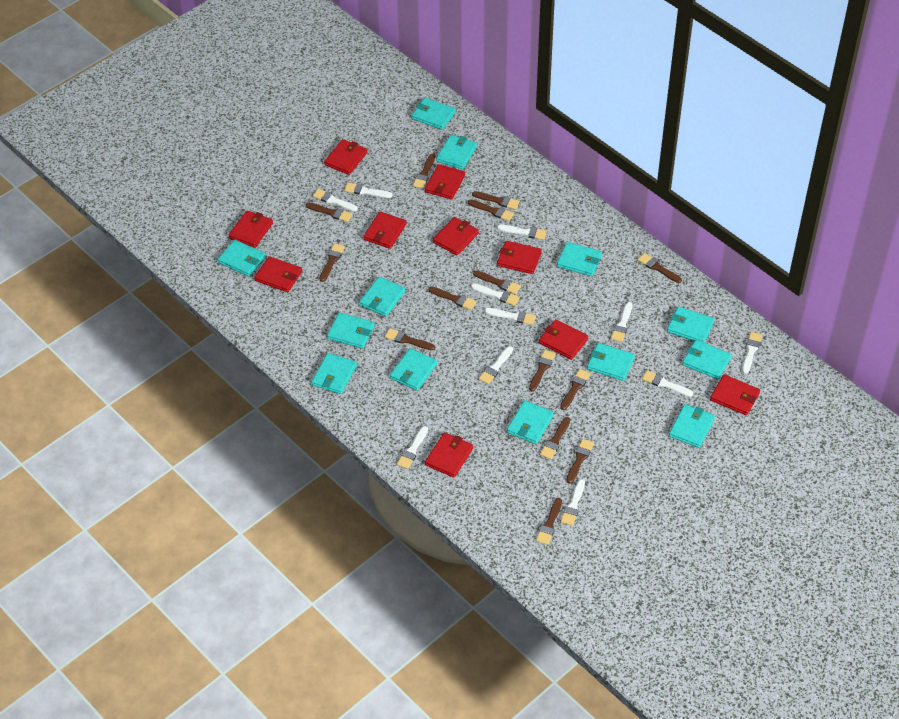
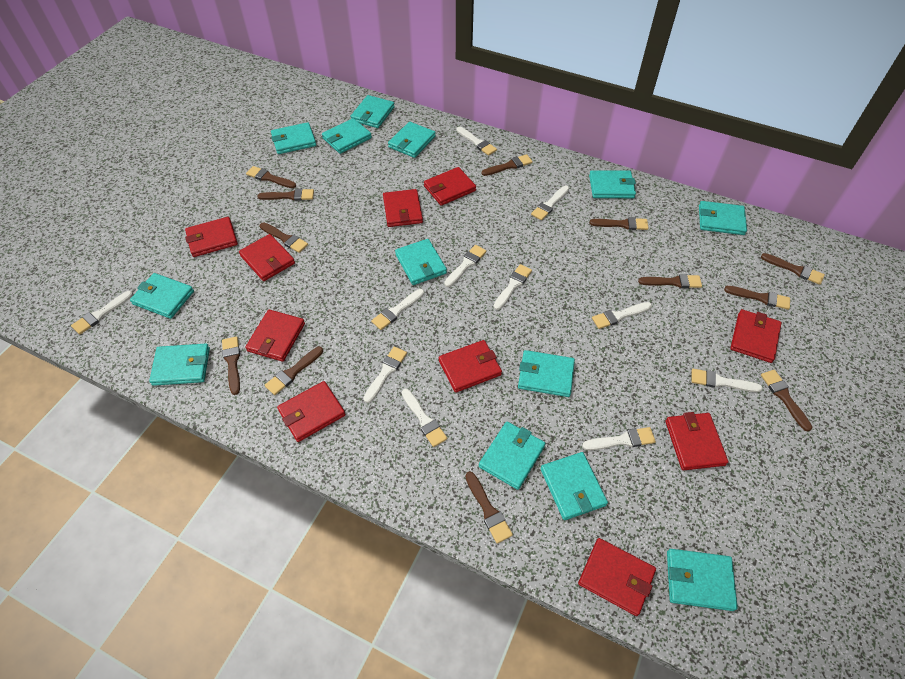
brown brush: 14 -> 12

